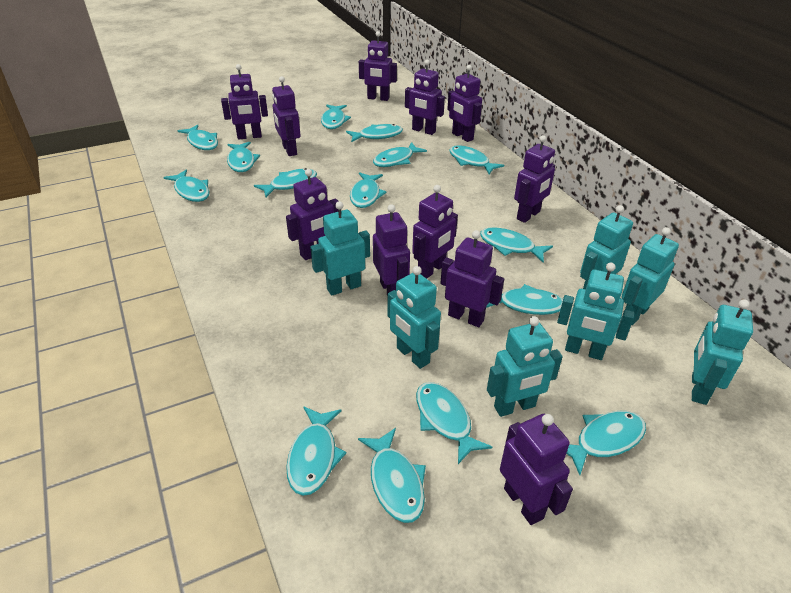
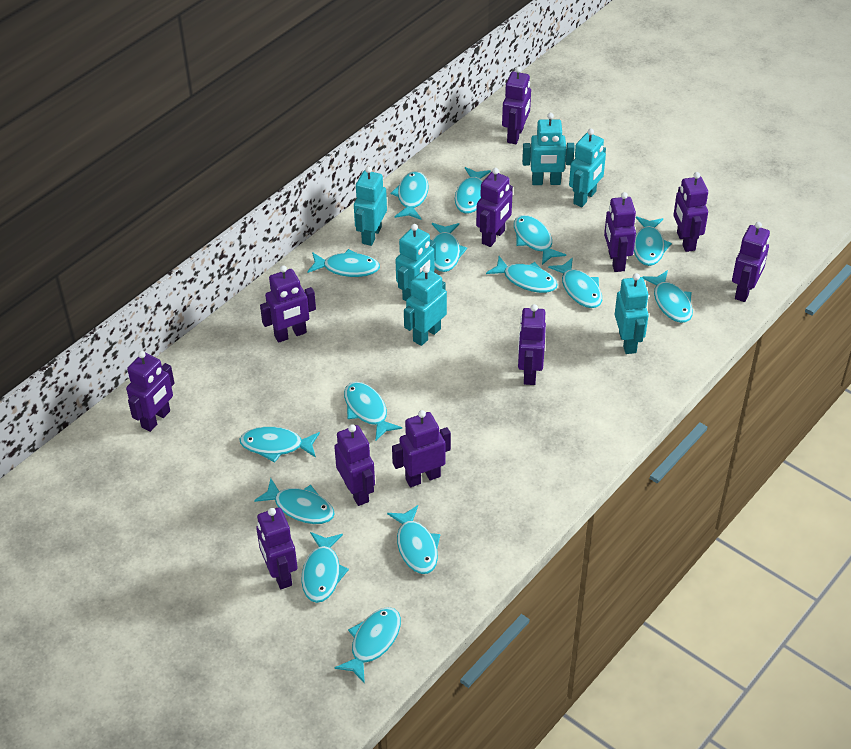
turquoise robot: 7 -> 6

